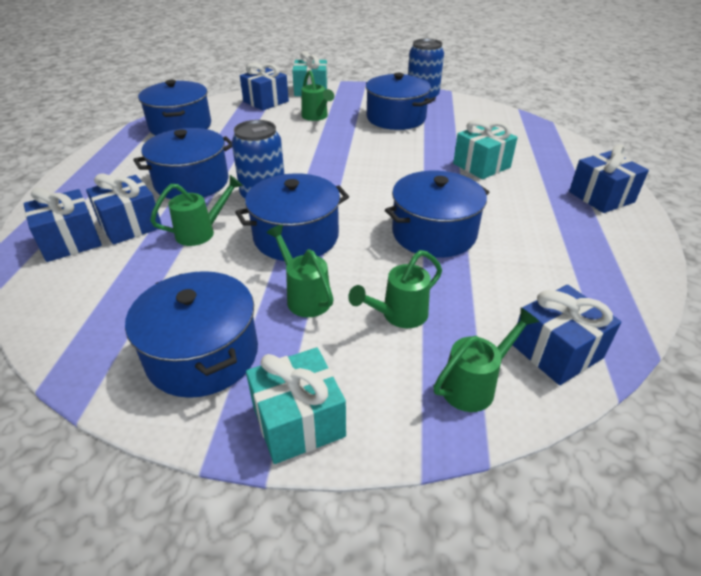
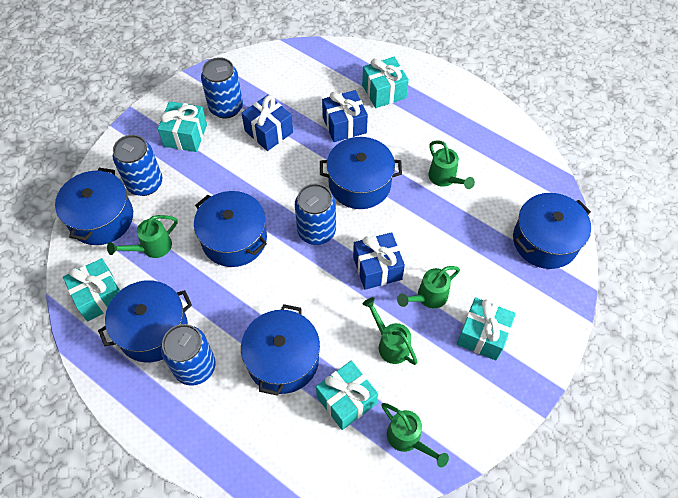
blue can: 2 -> 4
blue gift: 5 -> 3
turquoise gift: 3 -> 5

